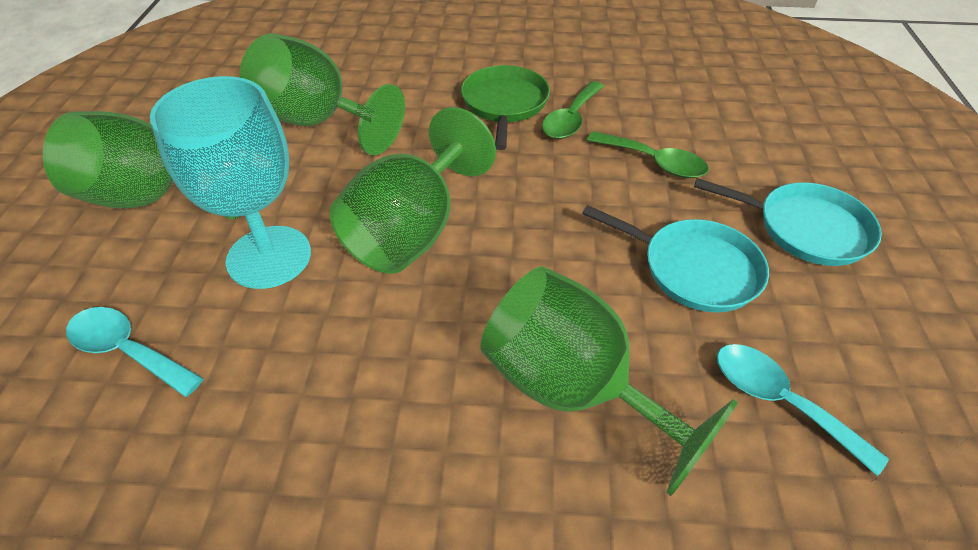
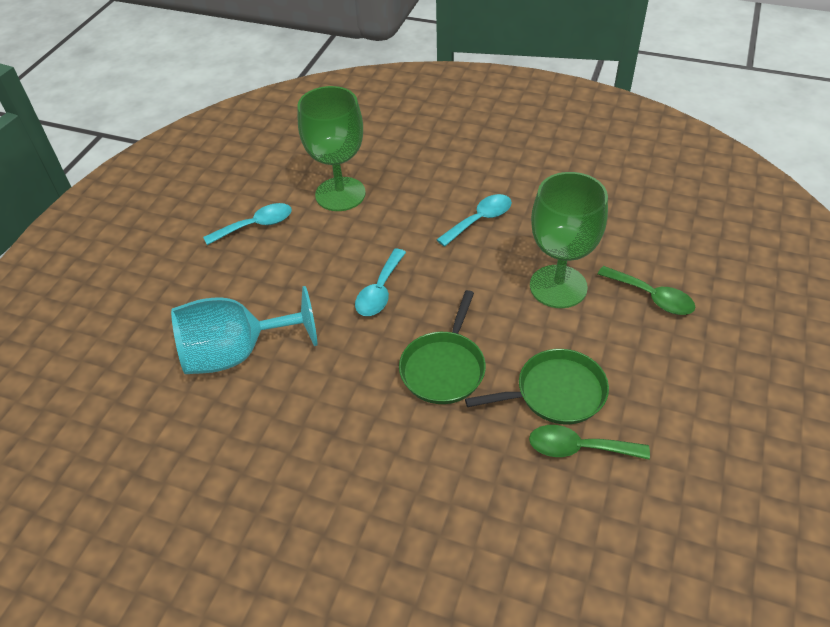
green goblet: 4 -> 2
green pan: 1 -> 2
turquoise pan: 2 -> 0
turquoise spoon: 2 -> 3

